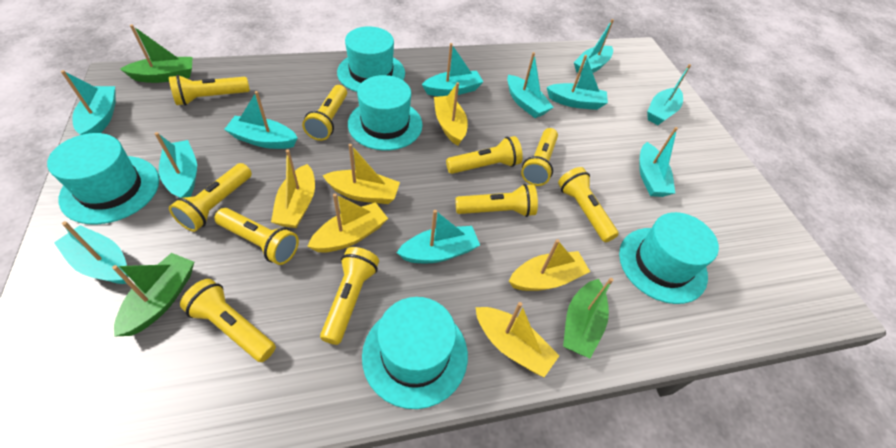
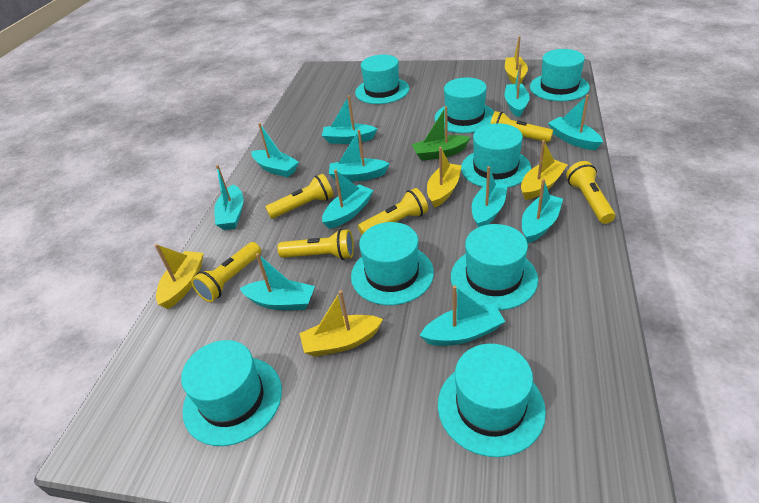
green boat: 3 -> 1
turquoise hat: 5 -> 8
yellow boat: 6 -> 5
yellow flashlight: 10 -> 6

